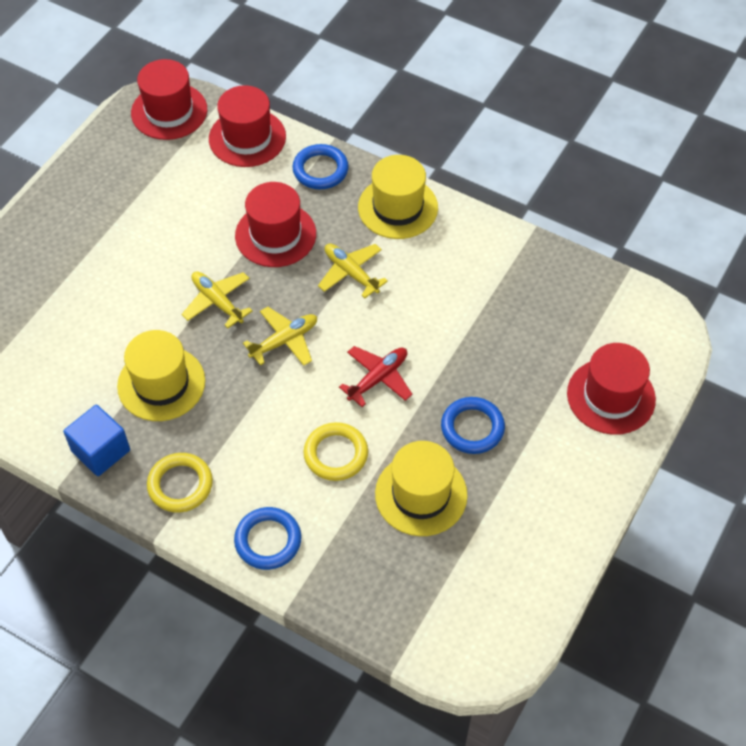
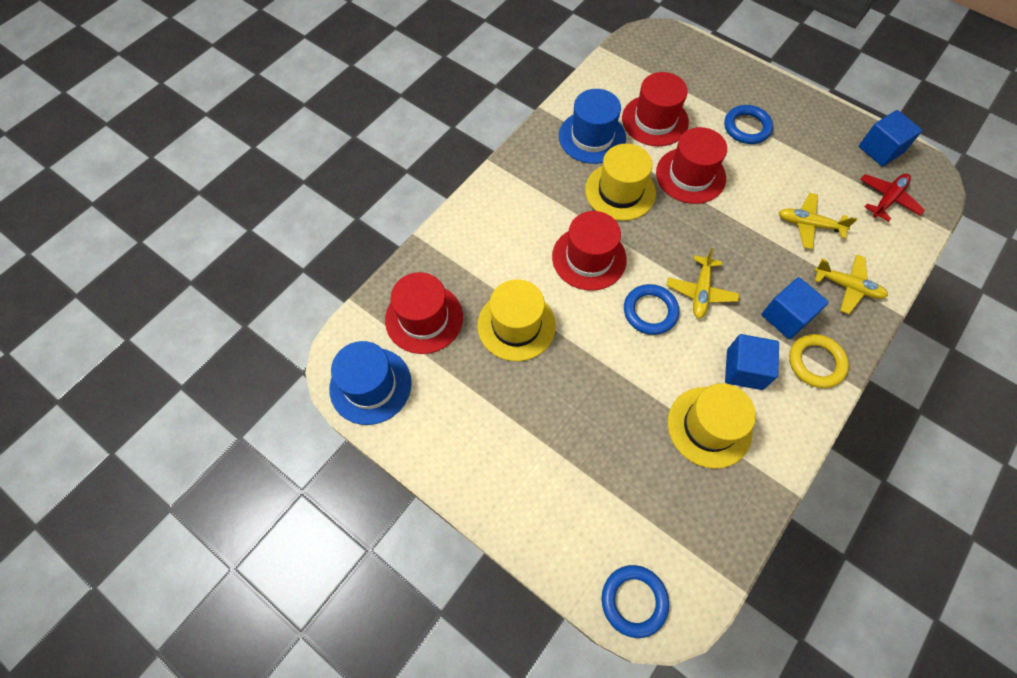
blue cube: 1 -> 3
blue hat: 0 -> 2
yellow ring: 2 -> 1

